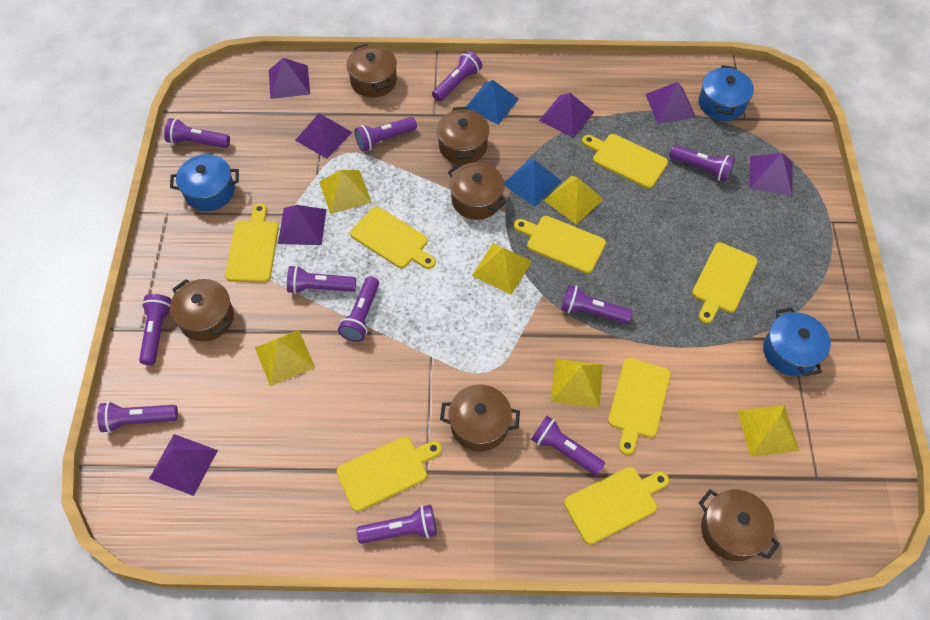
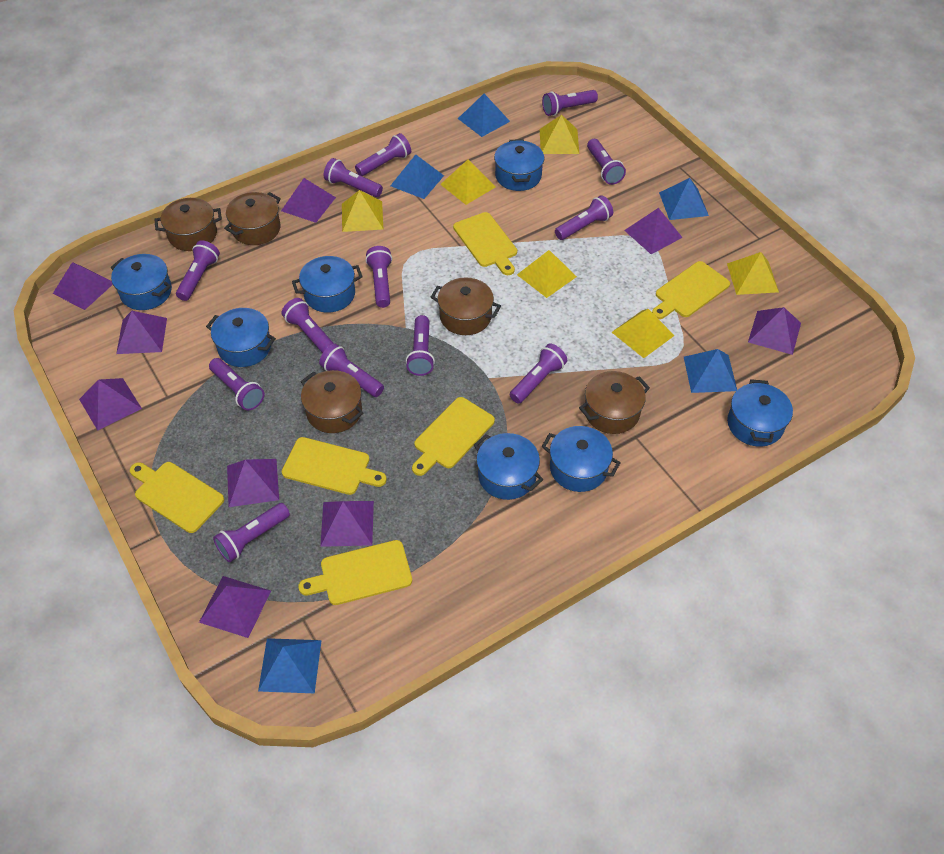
blue pot: 3 -> 7
blue pyramid: 2 -> 5
brown pot: 6 -> 5
purple flashlight: 11 -> 13
purple pyramid: 7 -> 9
yellow cutting board: 8 -> 6

